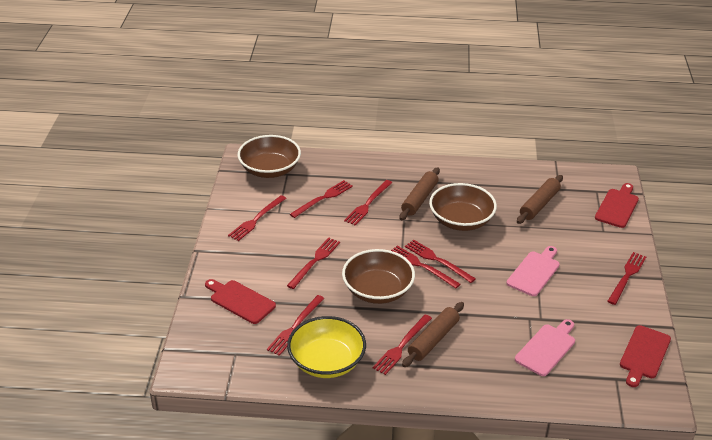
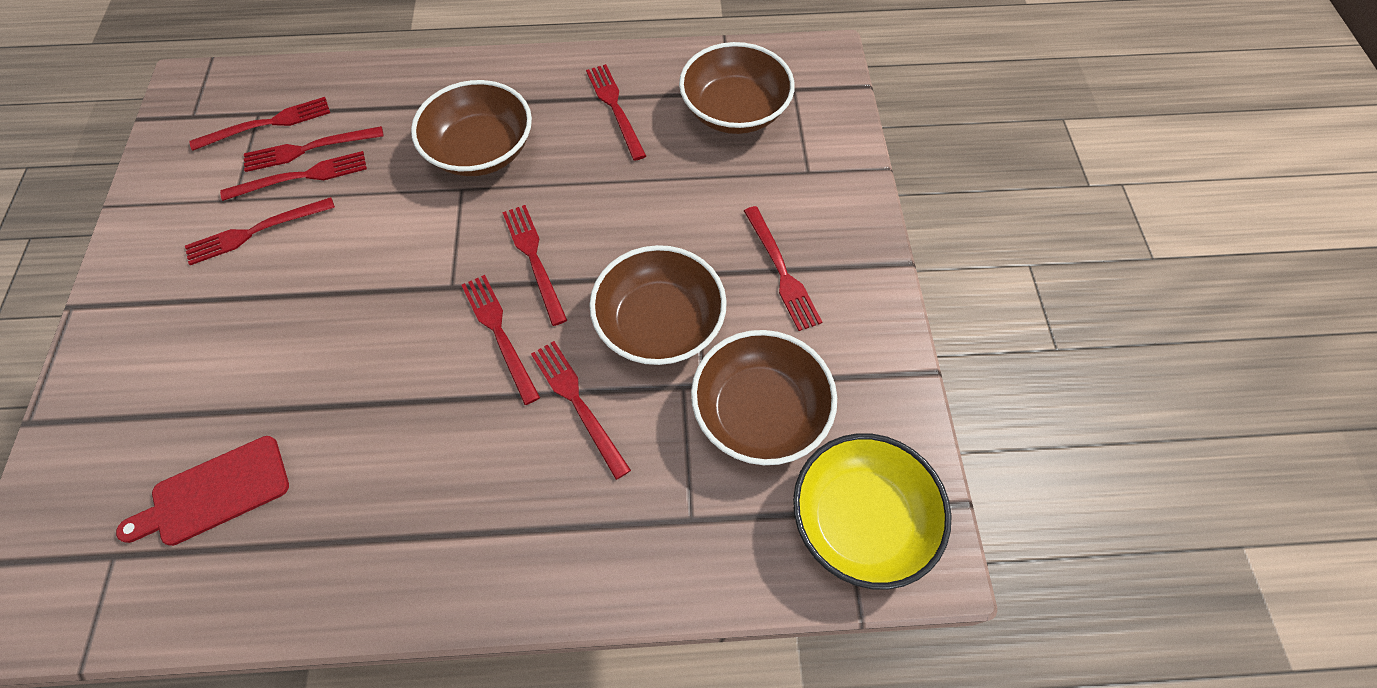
brown bowl: 3 -> 4
brown rolling pin: 3 -> 0
pink cutting board: 2 -> 0
red cutting board: 3 -> 1

